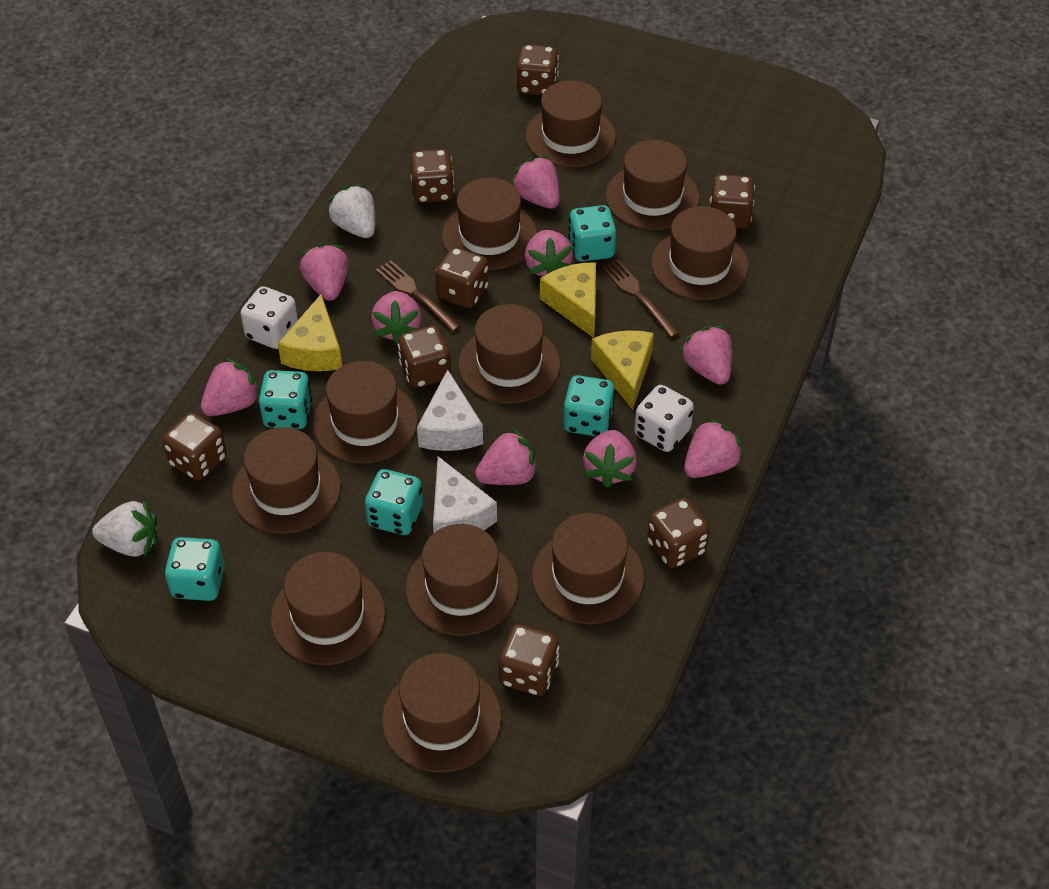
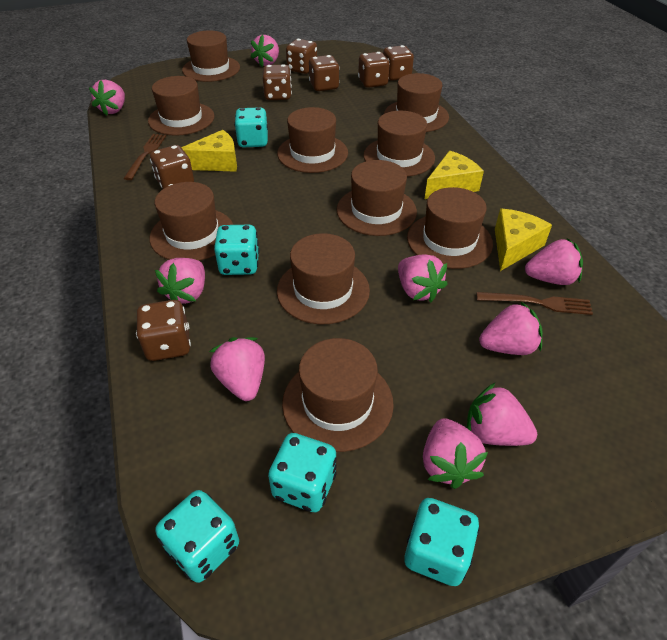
brown dice: 8 -> 7
brown hat: 11 -> 10
white cheese: 2 -> 0
white dice: 2 -> 0
white strawberry: 2 -> 0

